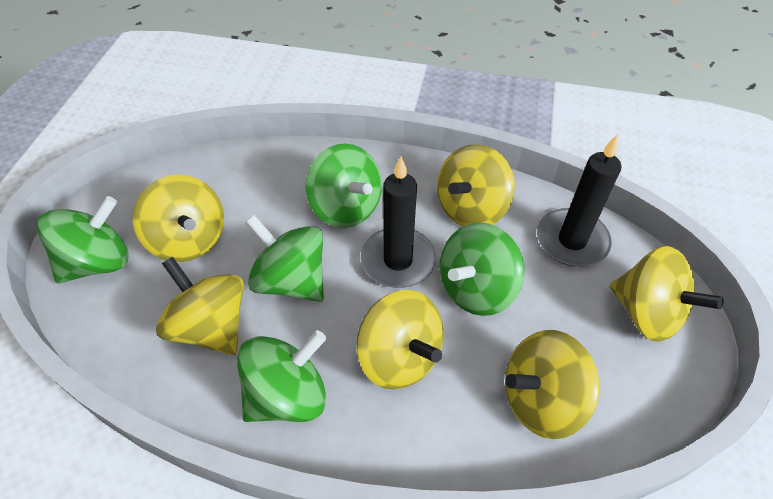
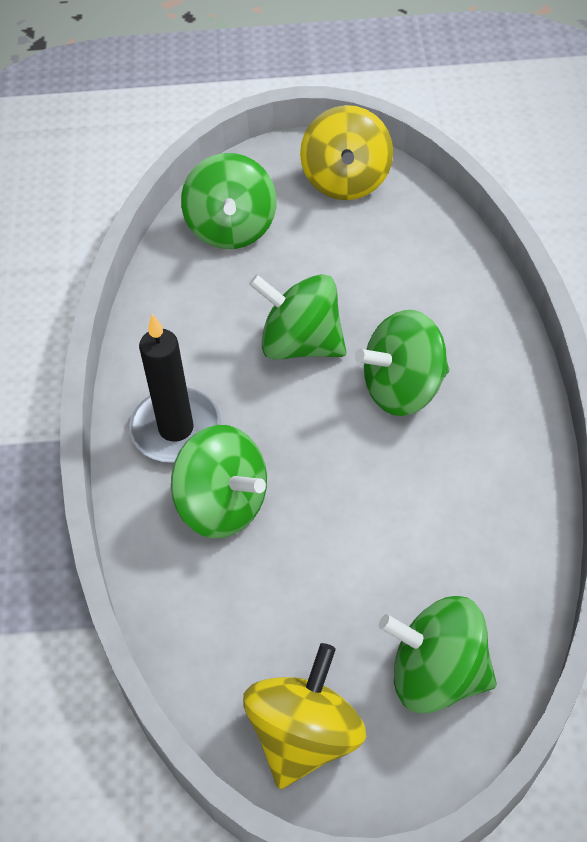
black candle: 2 -> 1
yellow spinning top: 6 -> 2

